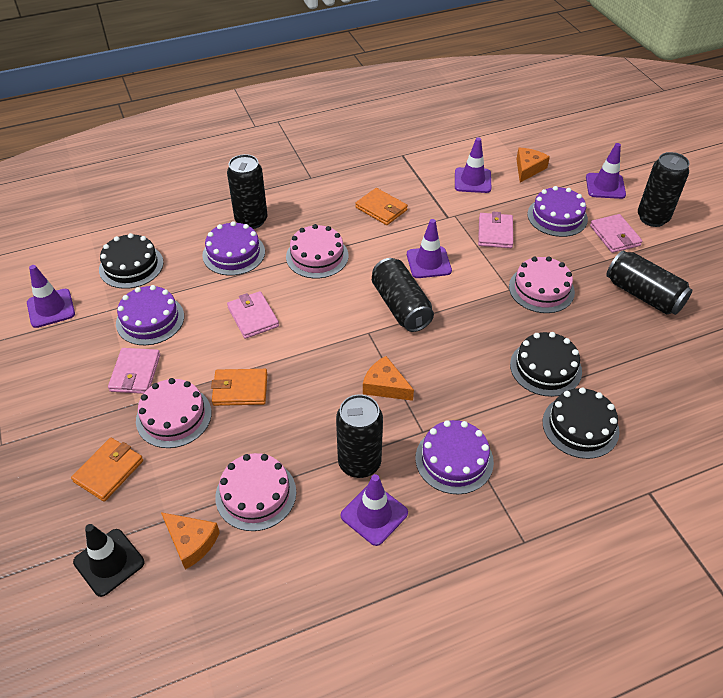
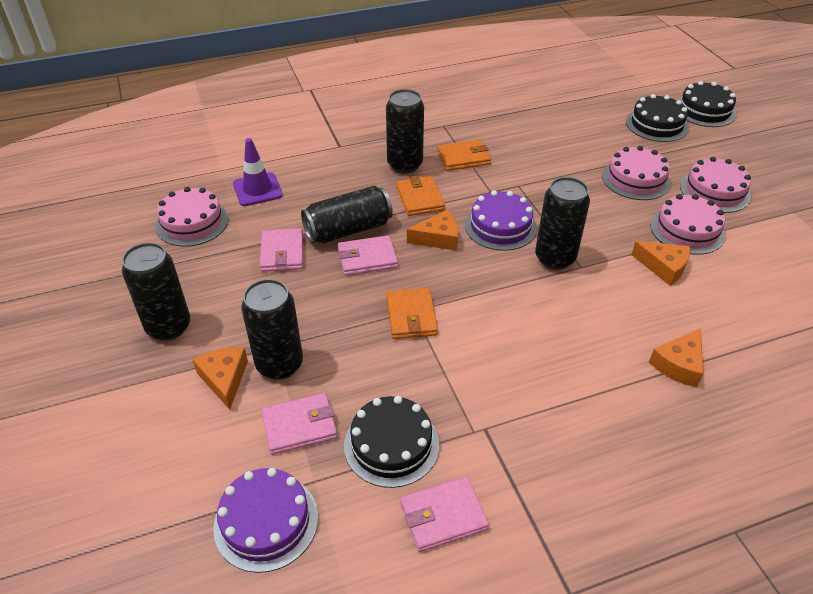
black traffic cone: 1 -> 0
orange cheese: 3 -> 4
purple cake: 4 -> 2
purple traffic cone: 5 -> 1

